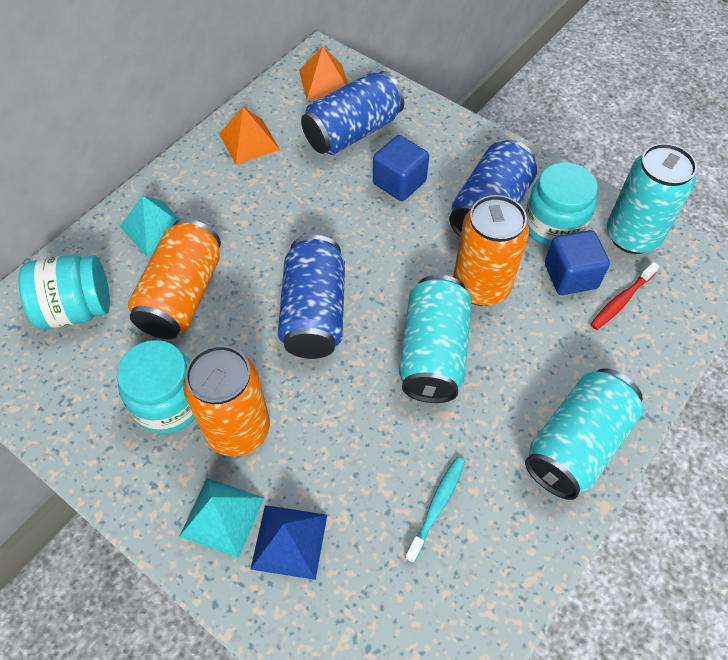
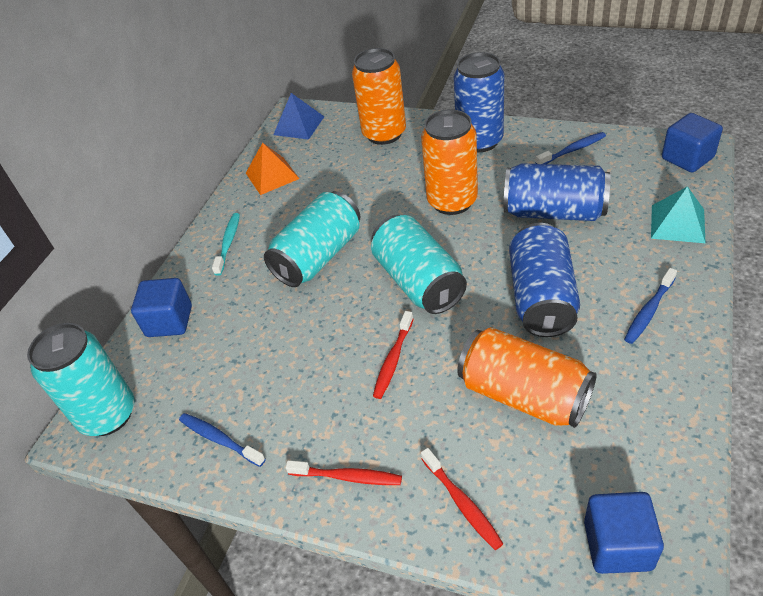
blue cube: 2 -> 3
blue toothbrush: 0 -> 3
orange pyramid: 2 -> 1
red toothbrush: 1 -> 3
turquoise jar: 3 -> 0
turquoise pyramid: 2 -> 1

